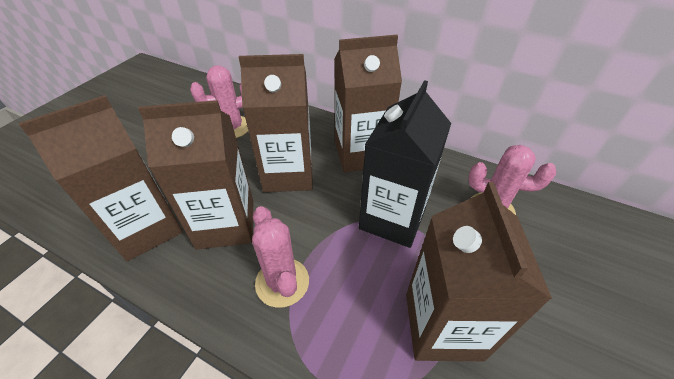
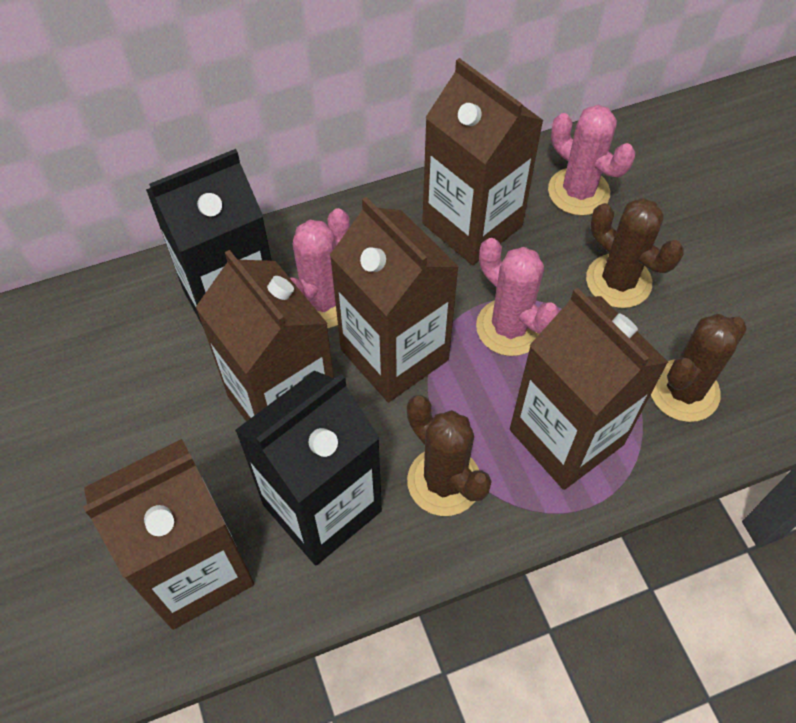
black carton: 1 -> 2
brown cactus: 0 -> 3

